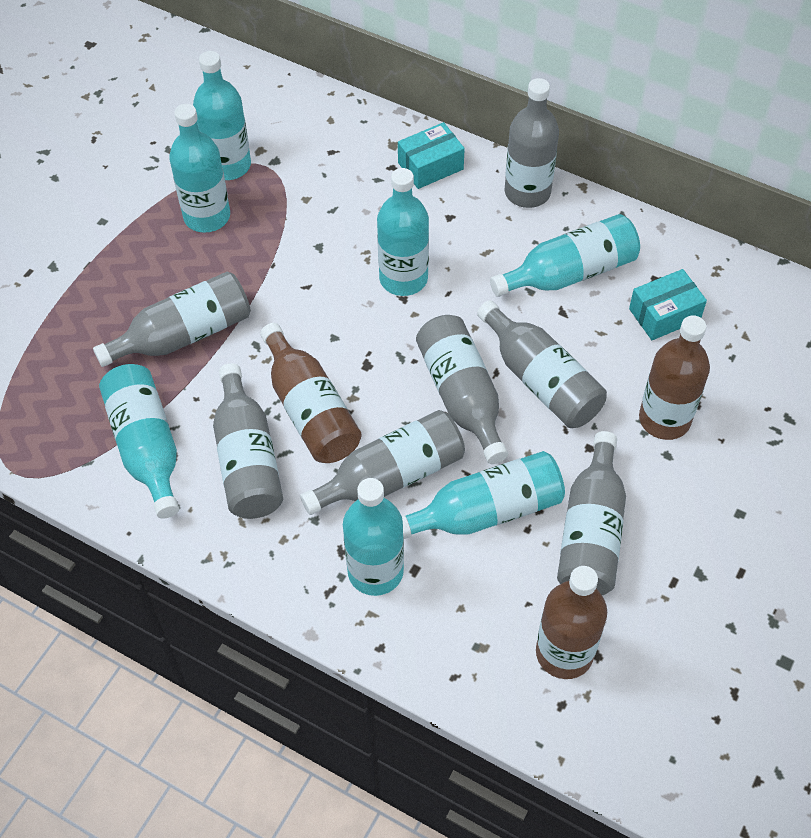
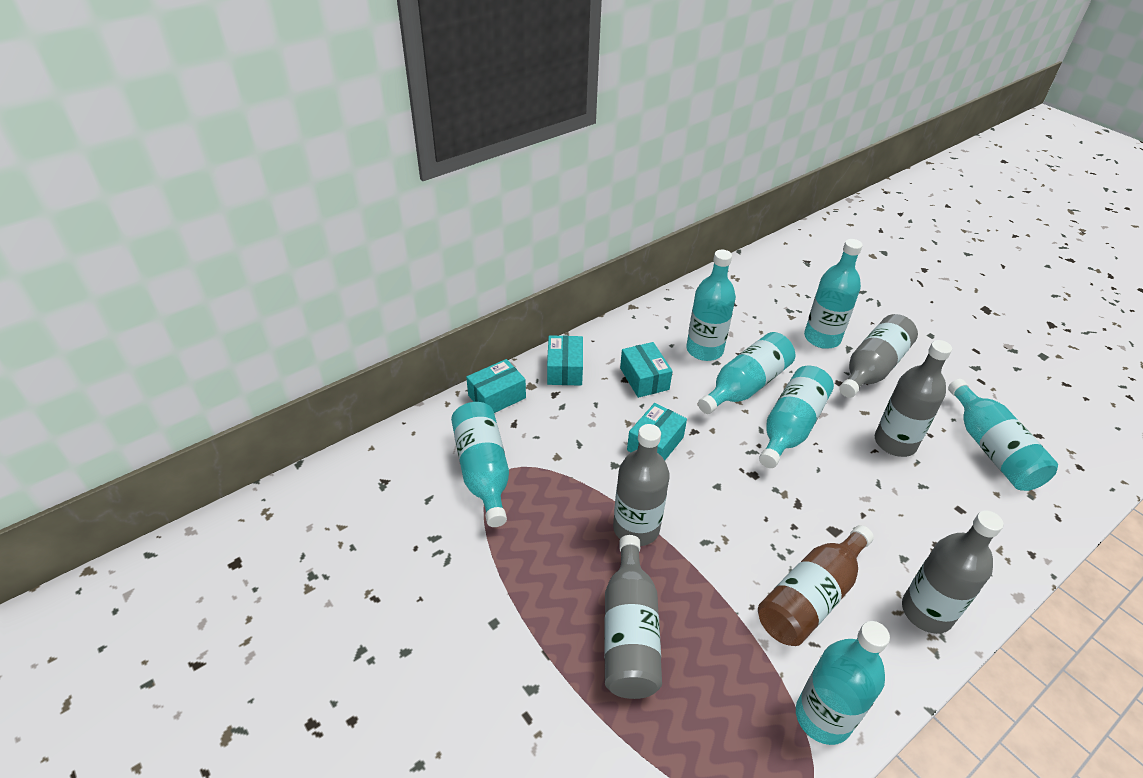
brown bottle: 3 -> 1
grey bottle: 7 -> 5
turquoise box: 2 -> 4

